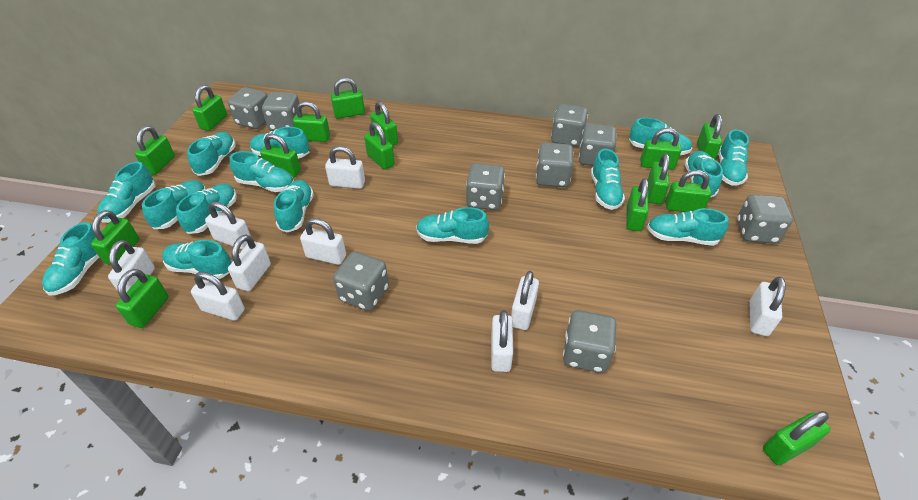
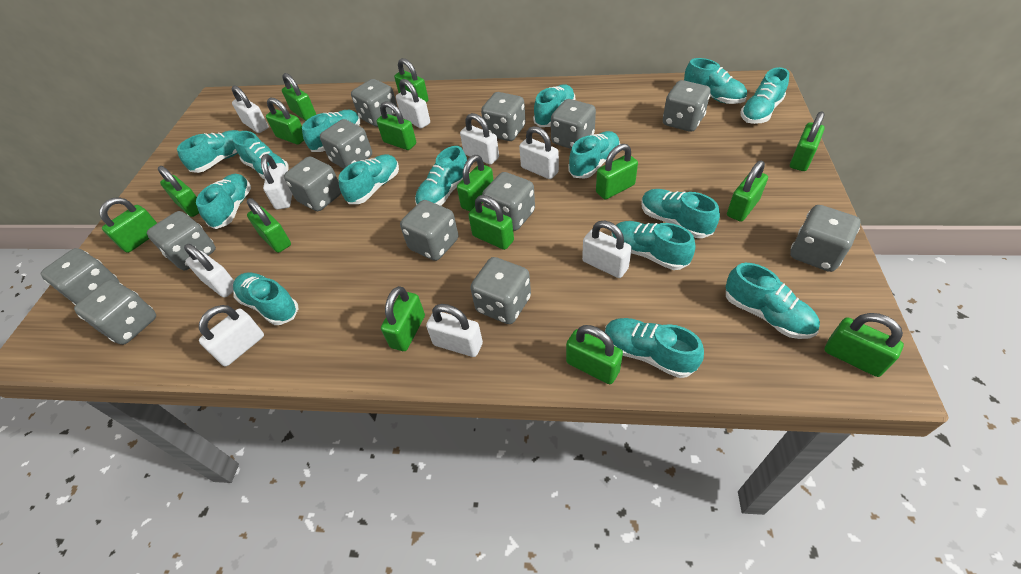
grey dice: 9 -> 13

